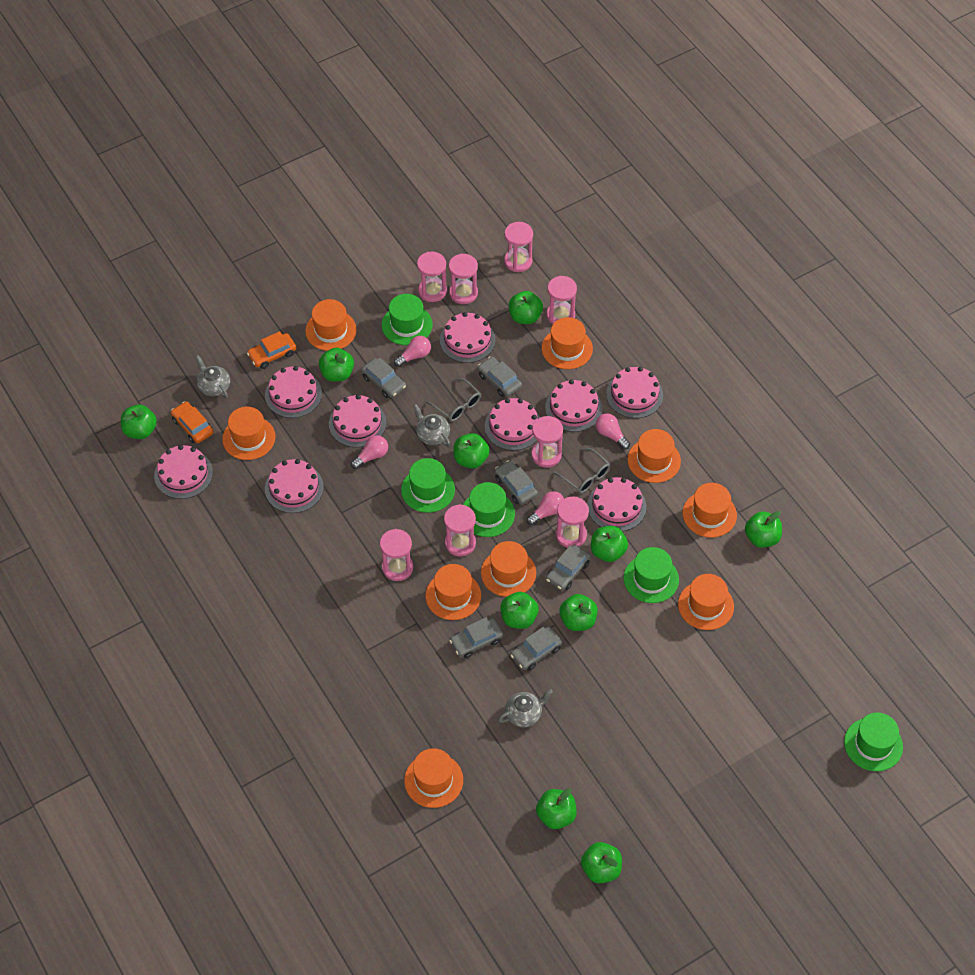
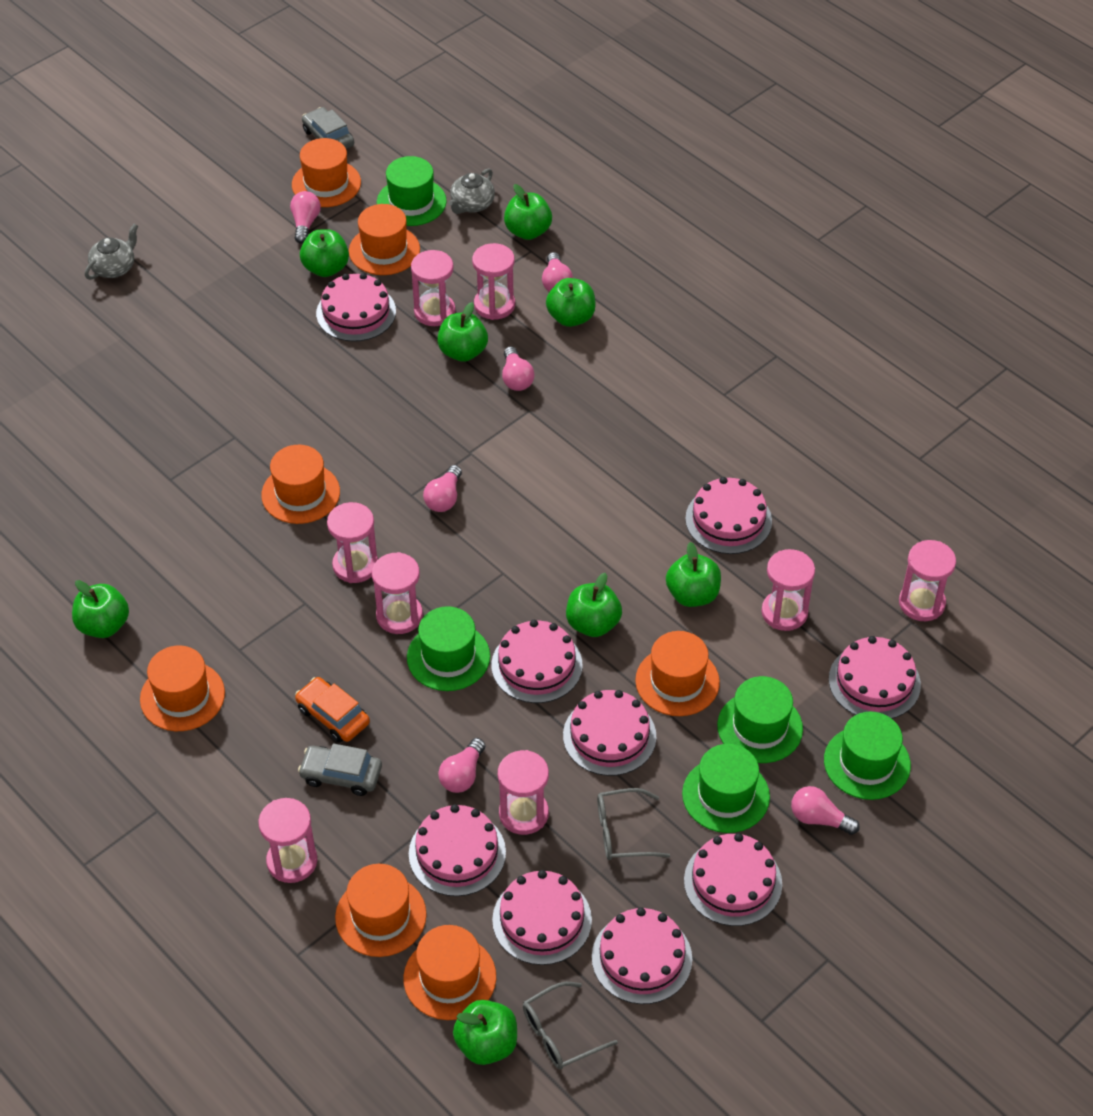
green apple: 10 -> 8
grey car: 6 -> 2
grey teapot: 3 -> 2
orange car: 2 -> 1
orange hat: 9 -> 7
pink light bulb: 4 -> 6

